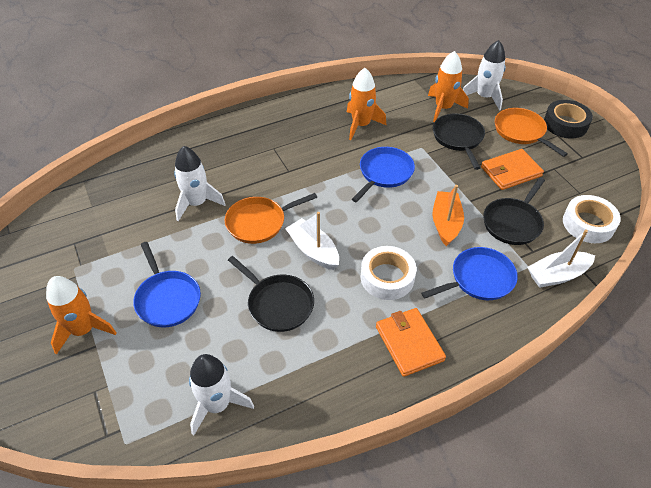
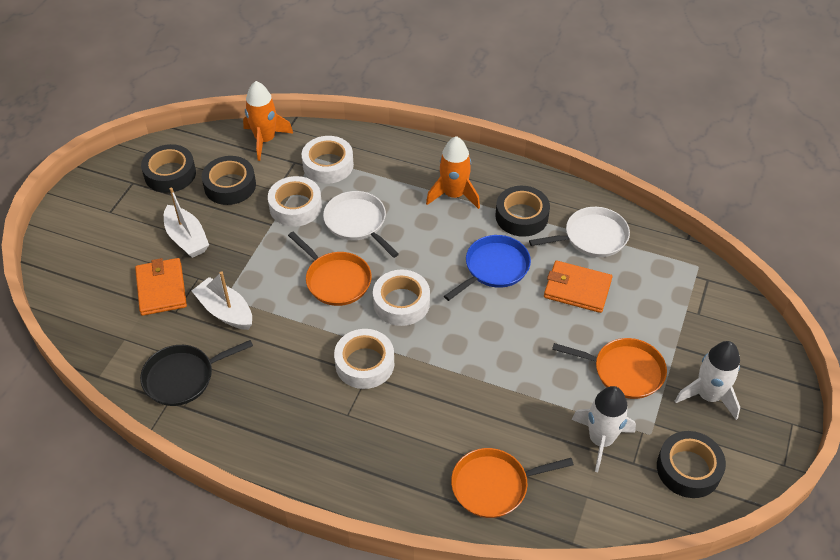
black pan: 3 -> 1
black tape: 1 -> 4
blue pan: 3 -> 1
orange boat: 1 -> 0
orange pan: 2 -> 3
orange rocket: 3 -> 2
white pan: 0 -> 2
white rocket: 3 -> 2
white tape: 2 -> 4

